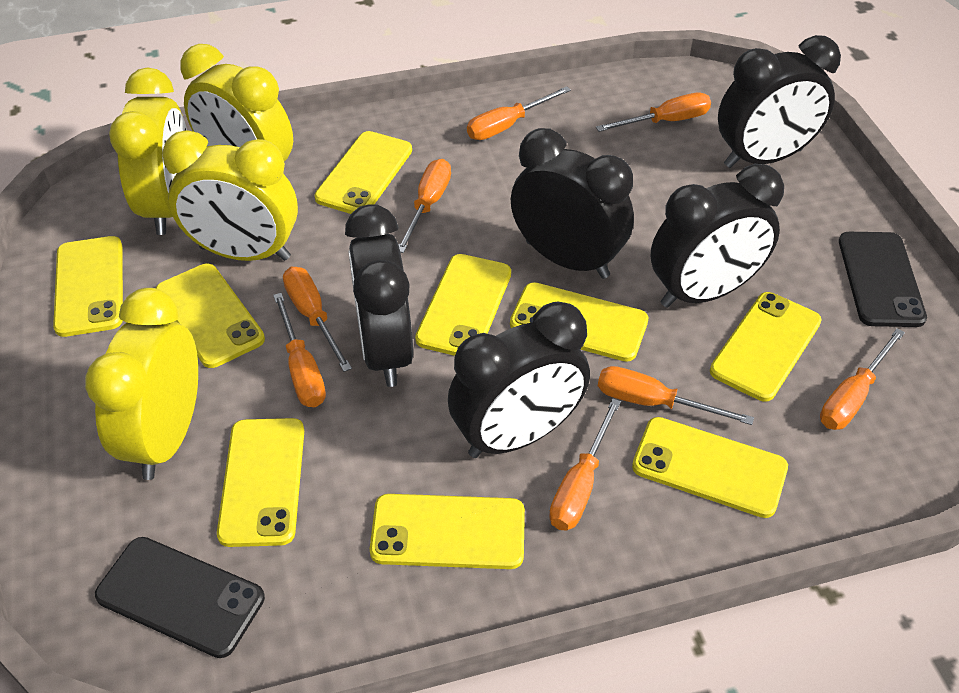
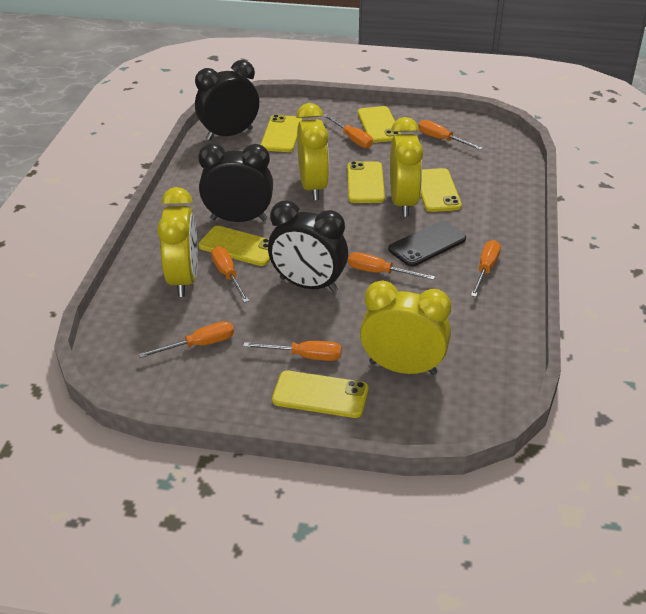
black clock: 5 -> 3
black phone: 2 -> 1
orange screwdriver: 8 -> 7
yellow phone: 9 -> 6

